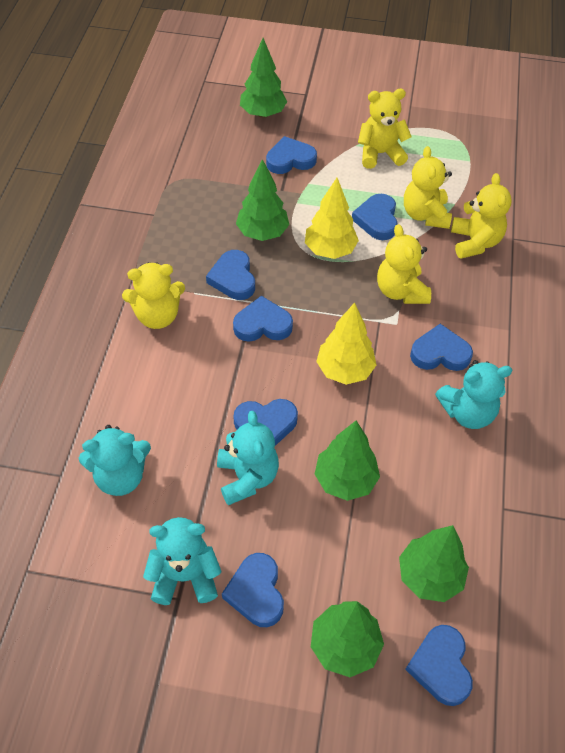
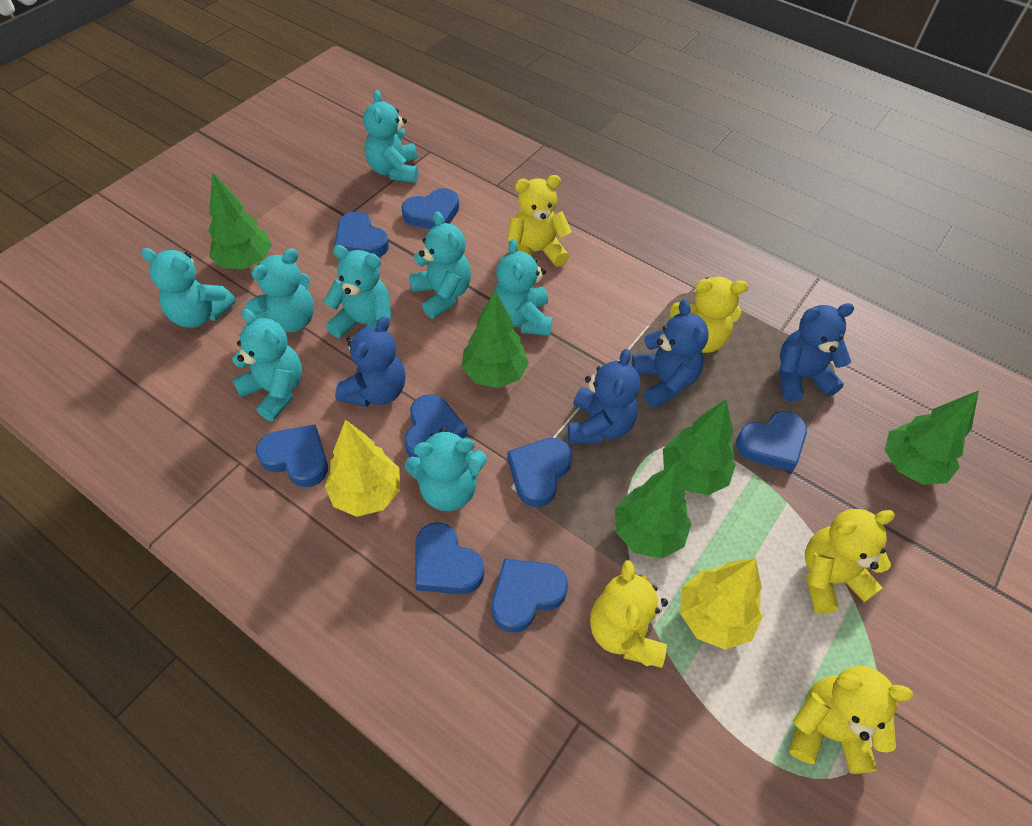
blue teddy bear: 0 -> 4
turquoise teddy bear: 4 -> 8

